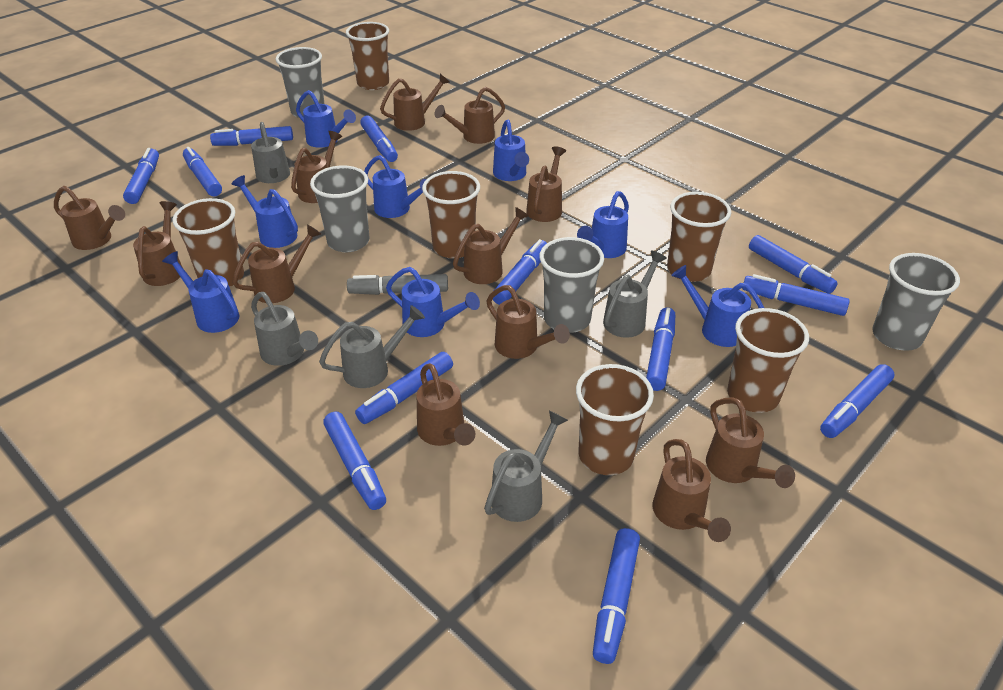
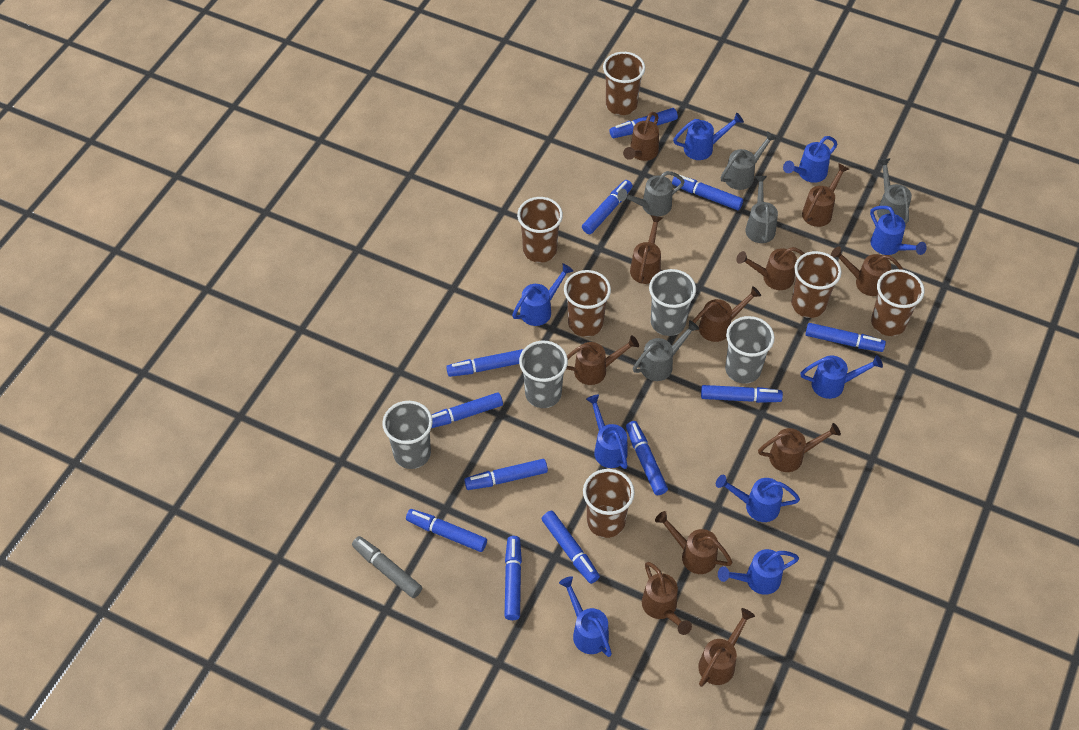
blue watering can: 8 -> 9
brown watering can: 12 -> 11

